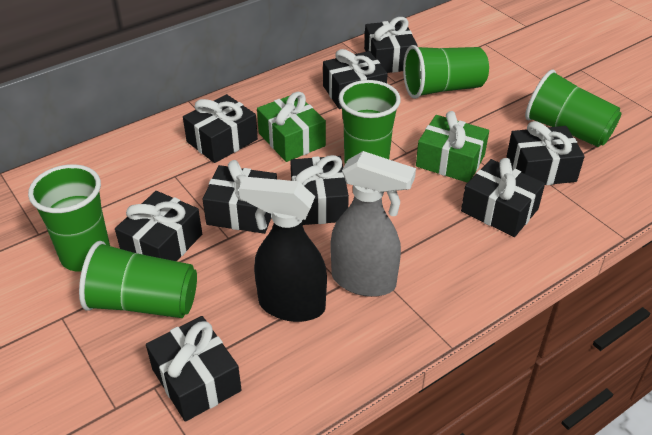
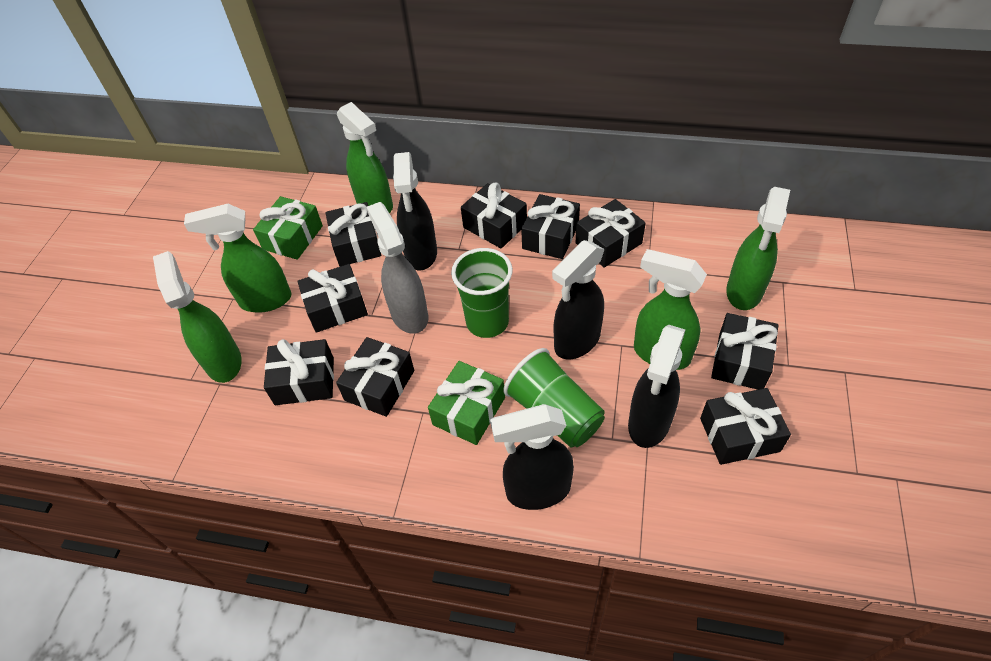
black spray bottle: 1 -> 4
green cup: 5 -> 2
green spray bottle: 0 -> 5

